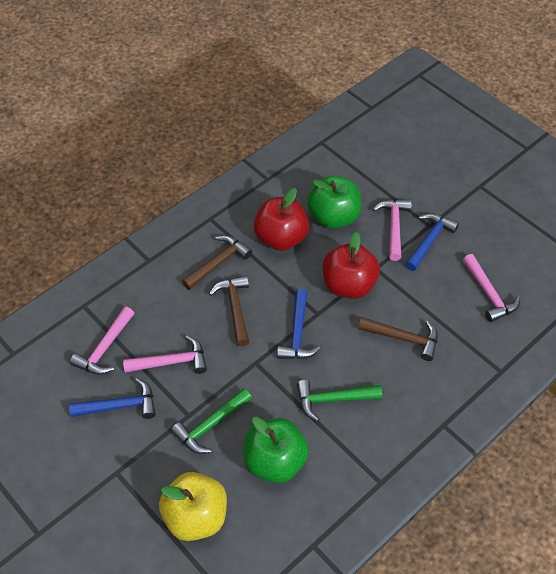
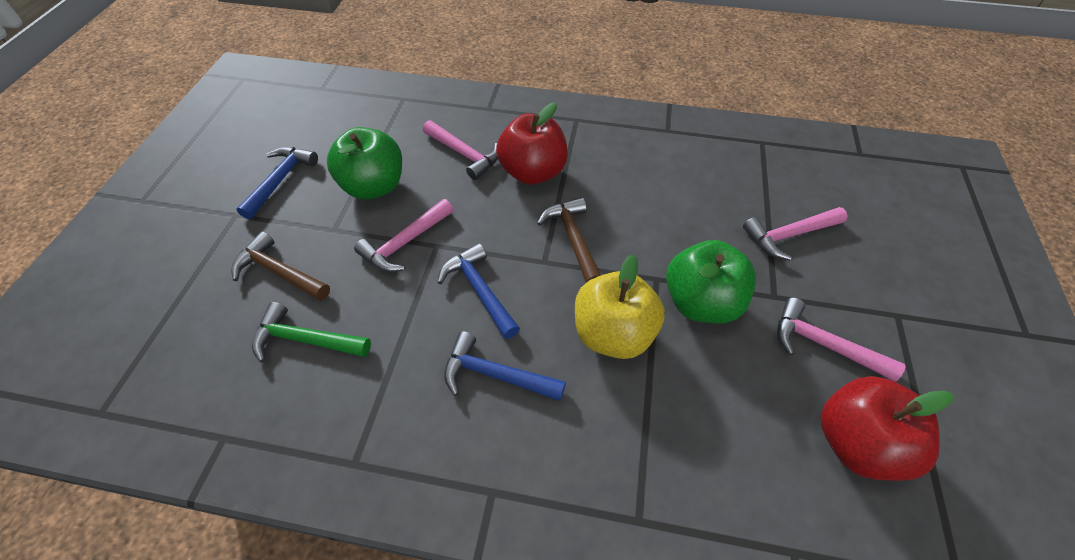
brown hammer: 3 -> 2
green hammer: 2 -> 1

